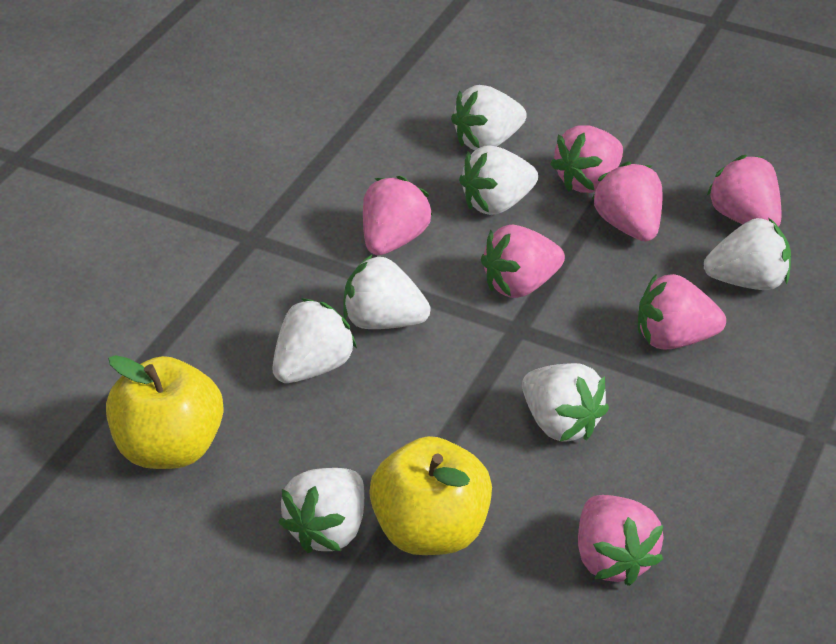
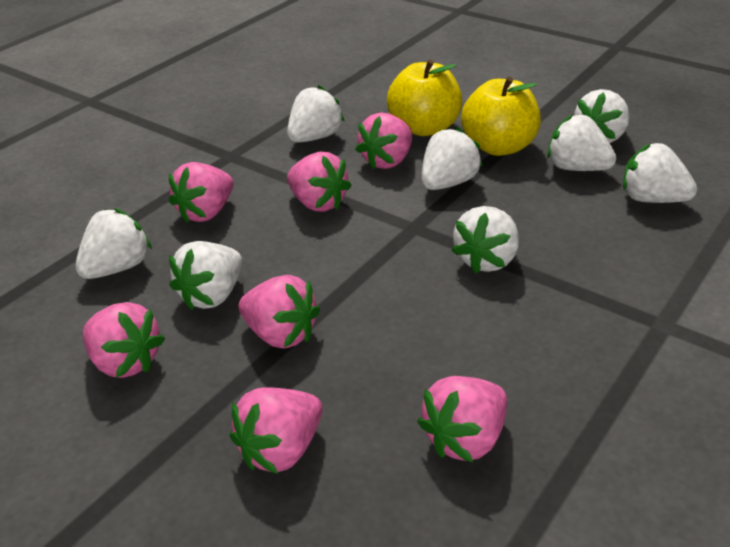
white strawberry: 7 -> 8

